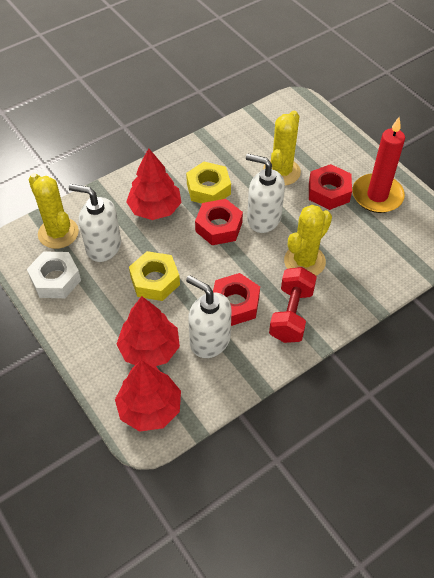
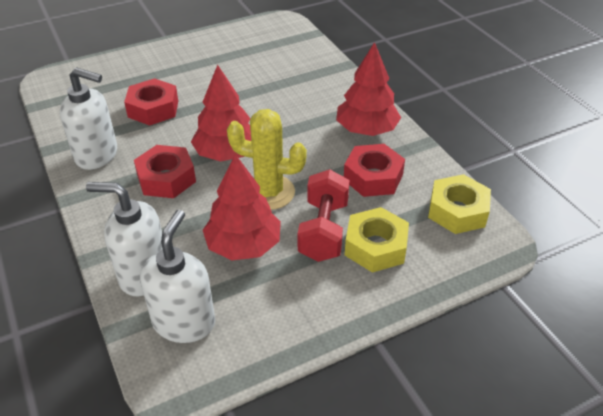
red candle: 1 -> 0
white nut: 1 -> 0
yellow cactus: 3 -> 1

